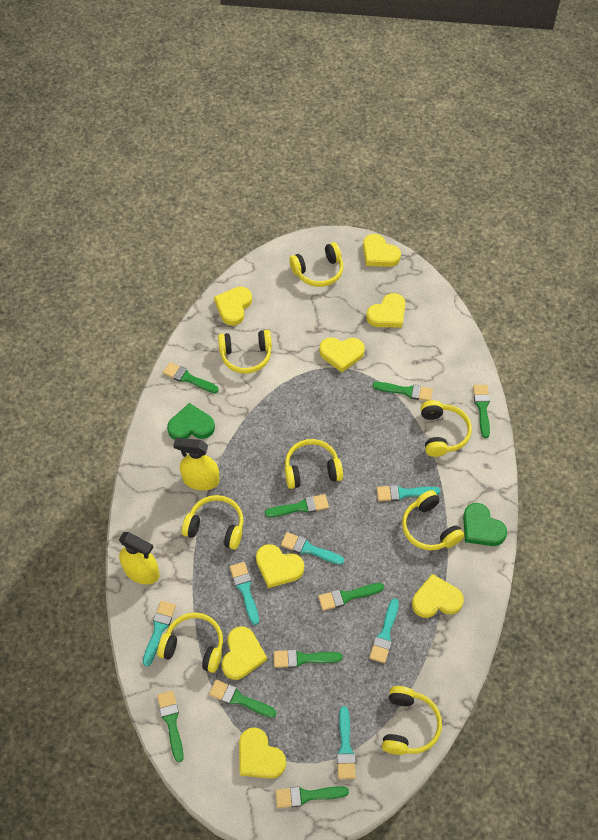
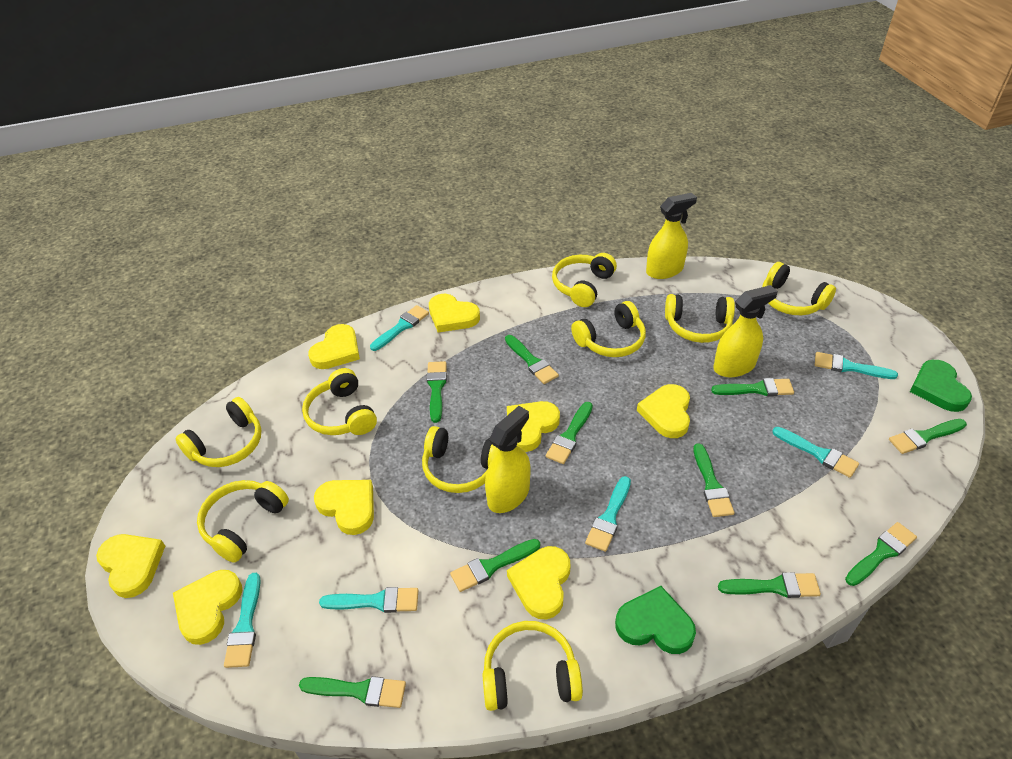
green brush: 9 -> 10
yellow headphones: 8 -> 9
yellow spray bottle: 2 -> 3

